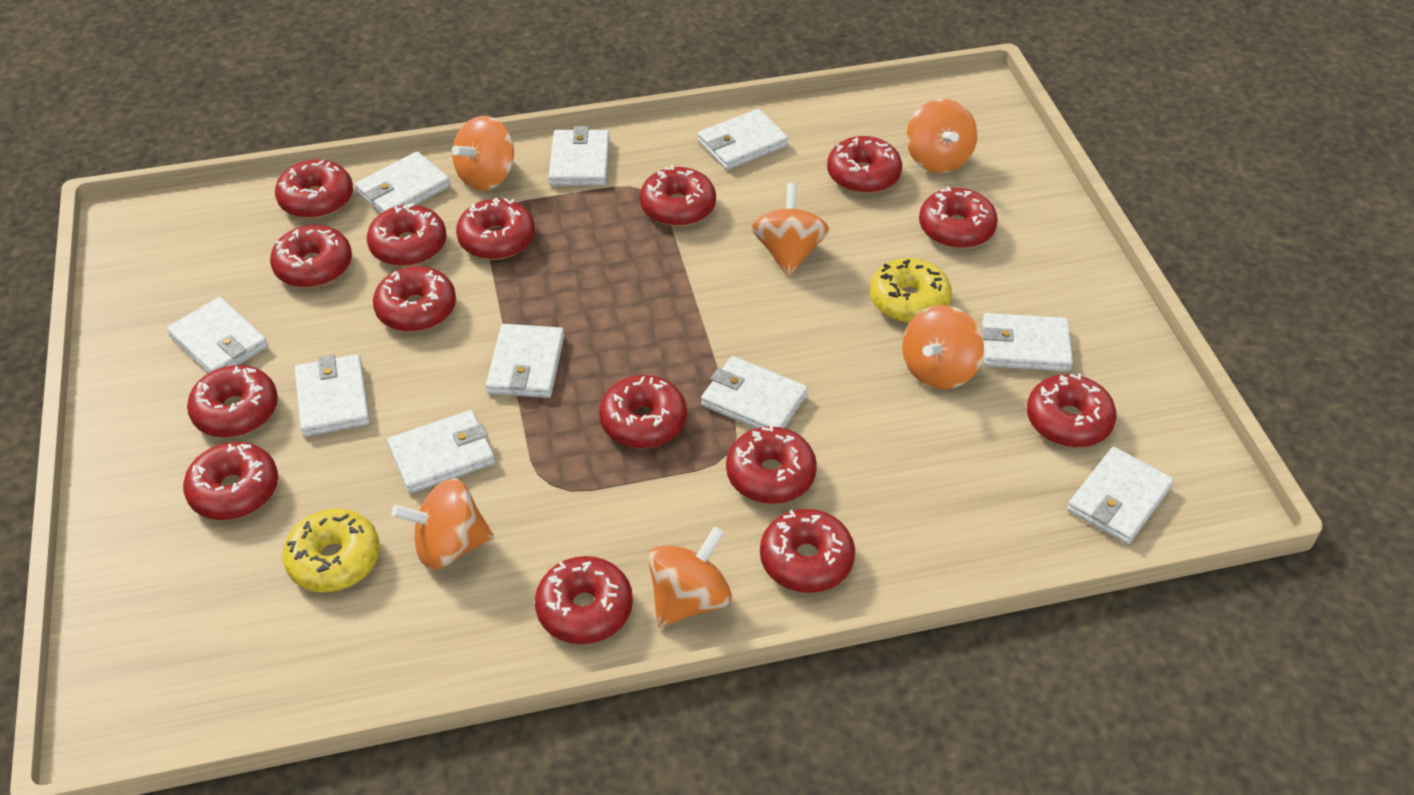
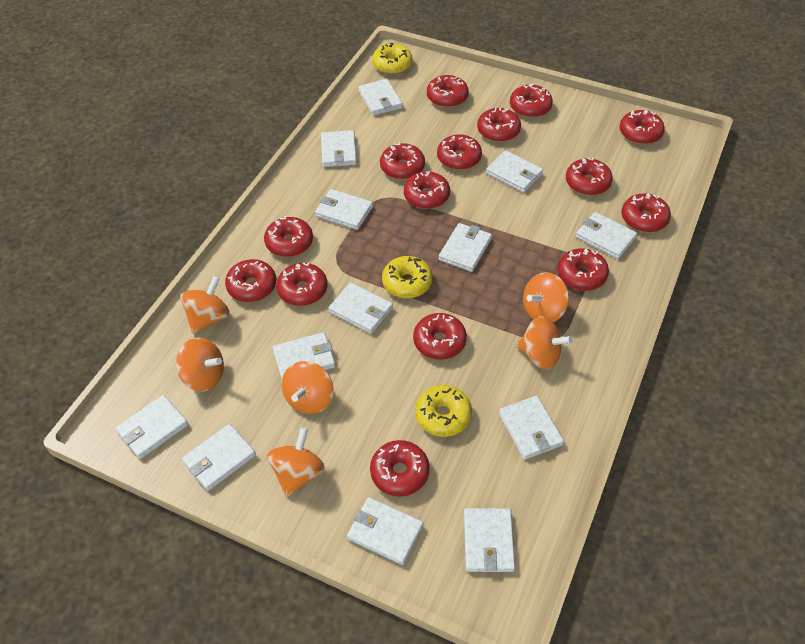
white wallet: 10 -> 13
yellow donut: 2 -> 3

